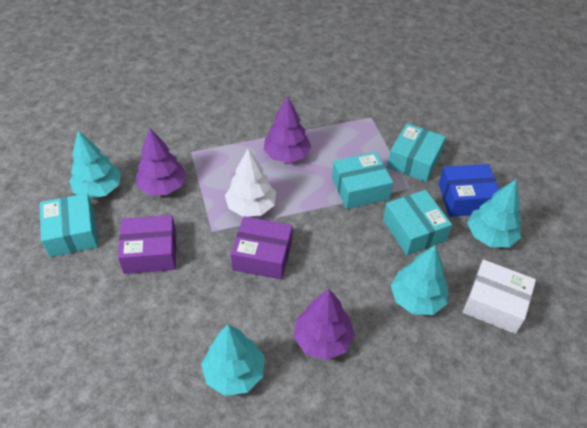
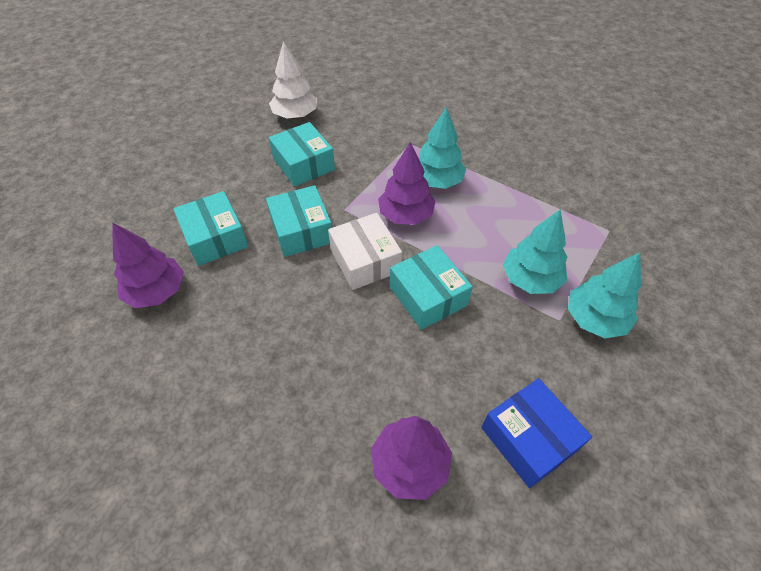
purple box: 2 -> 0
turquoise tree: 4 -> 3

